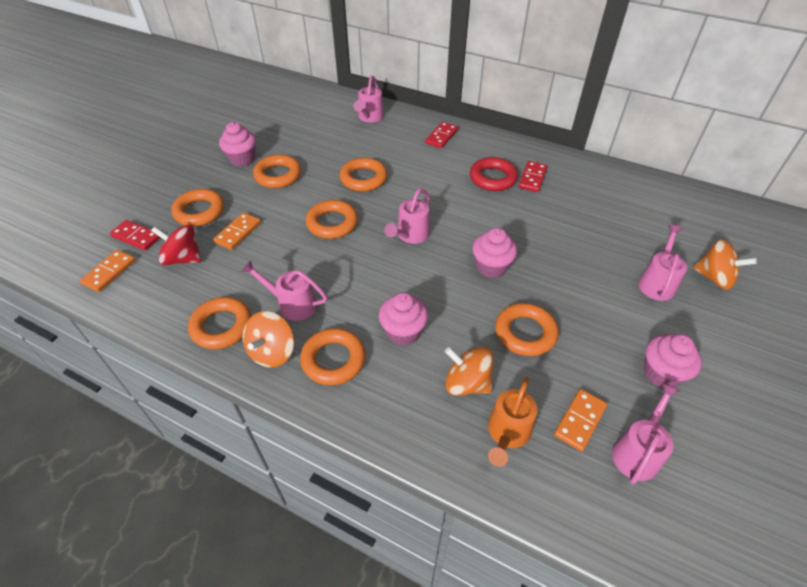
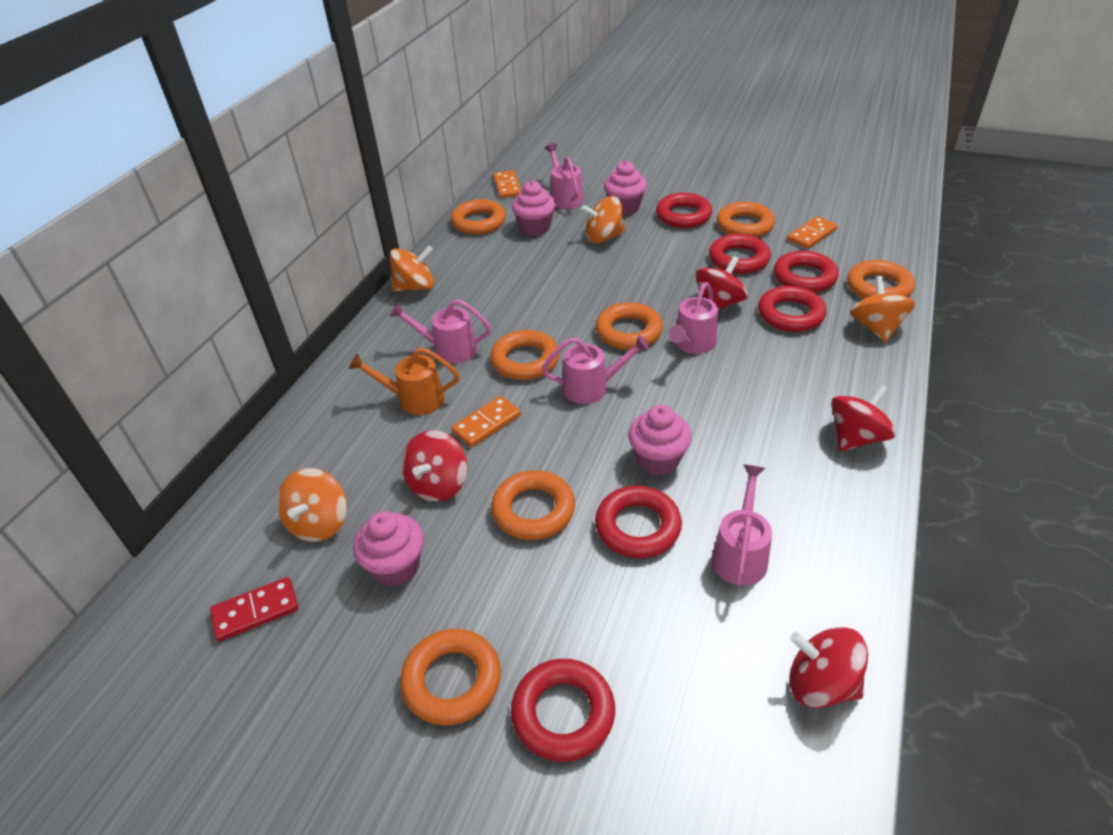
orange spinning top: 3 -> 4
red domino: 3 -> 1
red ring: 1 -> 6
red spinning top: 1 -> 4

